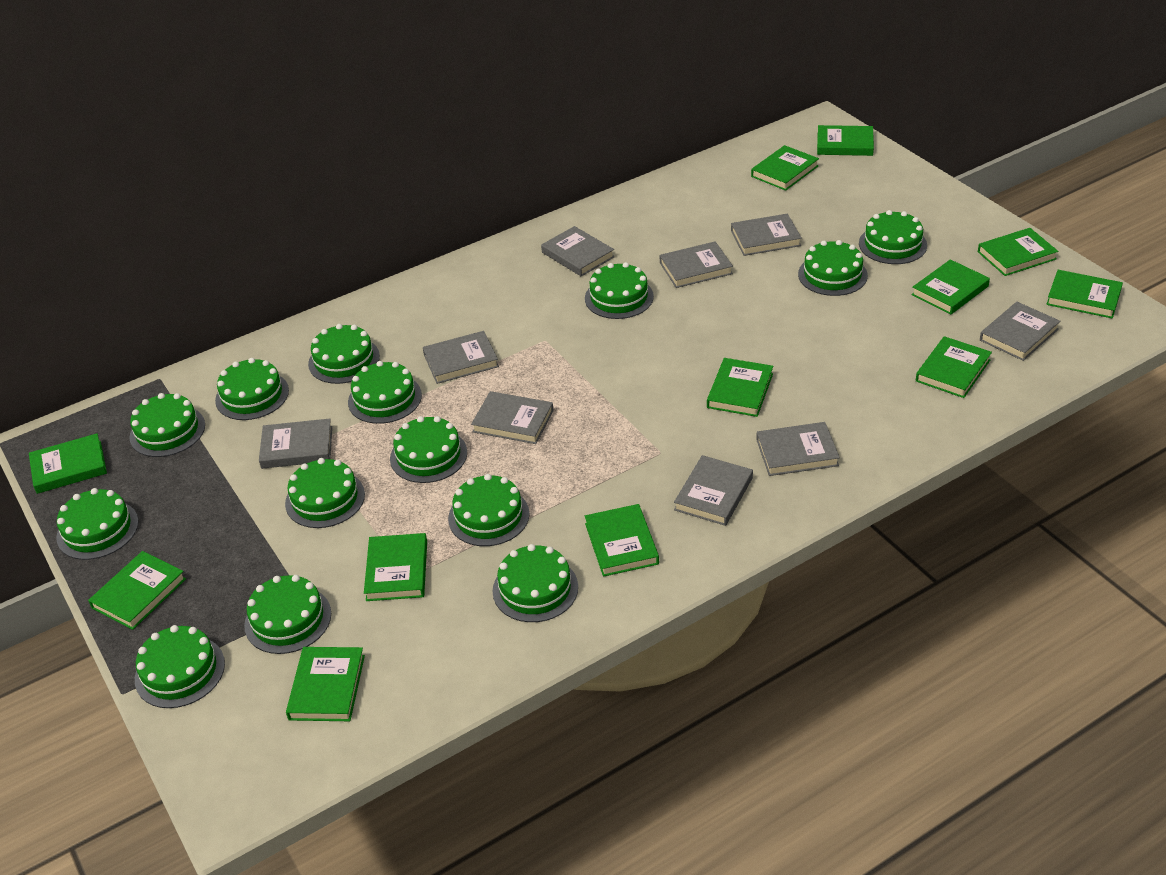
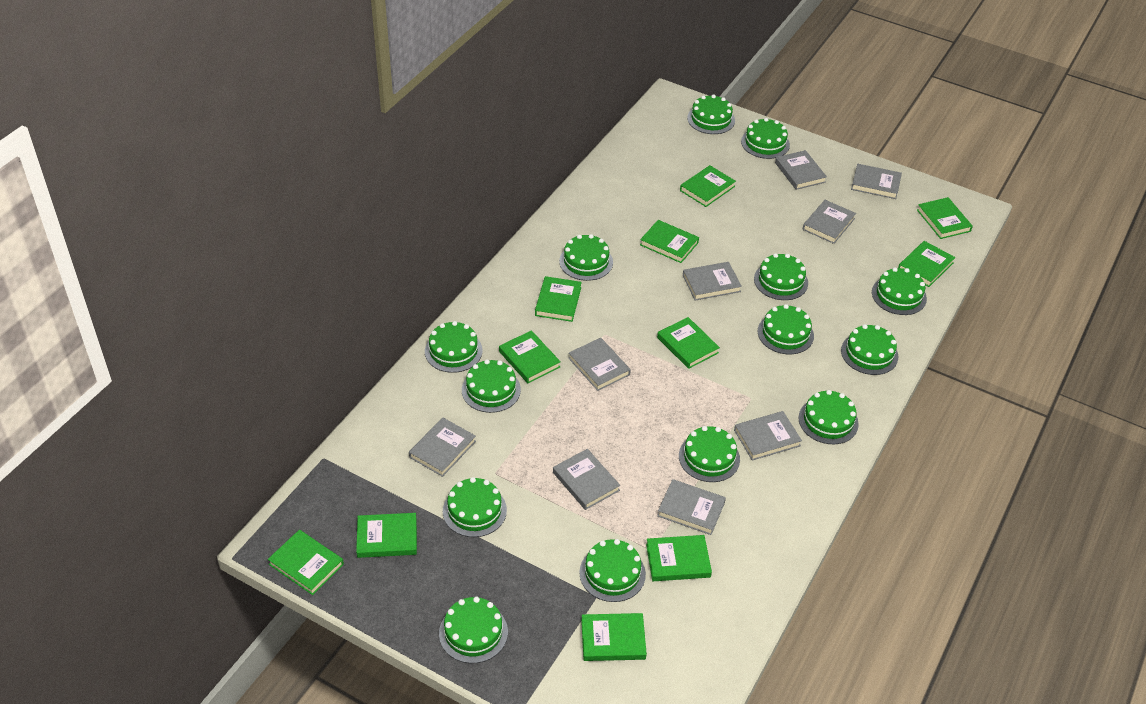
green book: 12 -> 11

